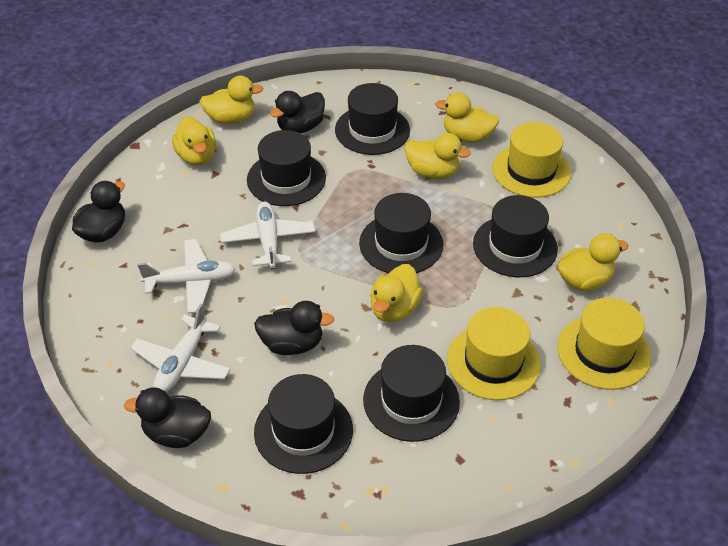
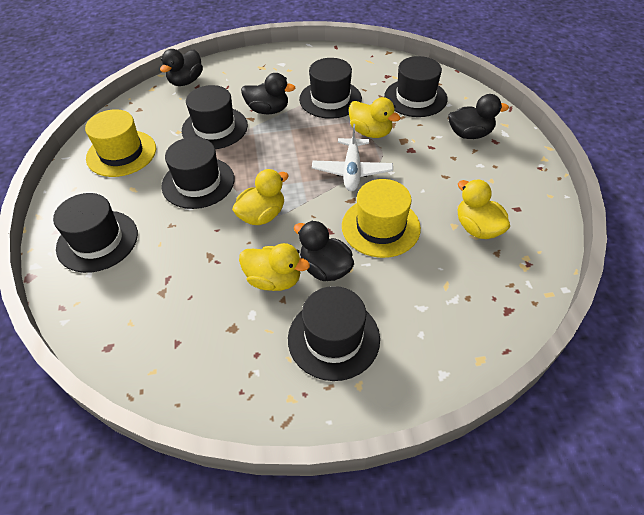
white plane: 3 -> 1
yellow duck: 6 -> 4
yellow hat: 3 -> 2

